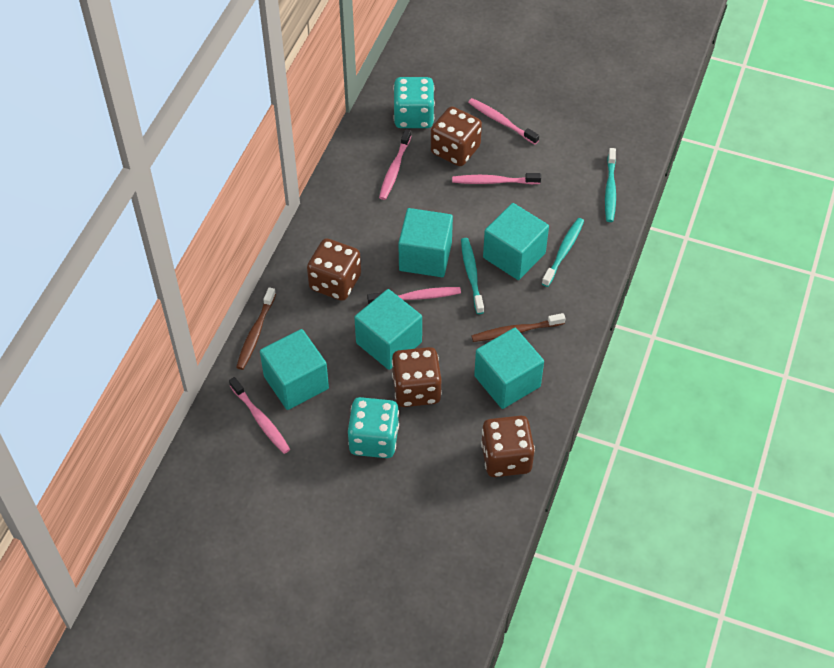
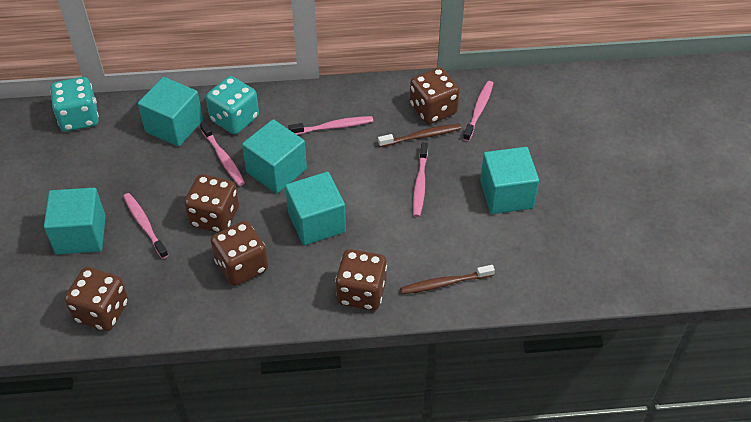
brown dice: 4 -> 5
turquoise toothbrush: 3 -> 0

